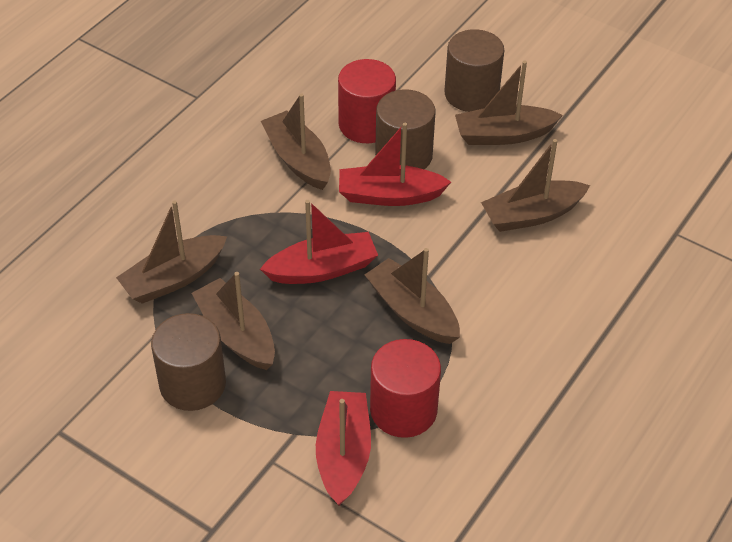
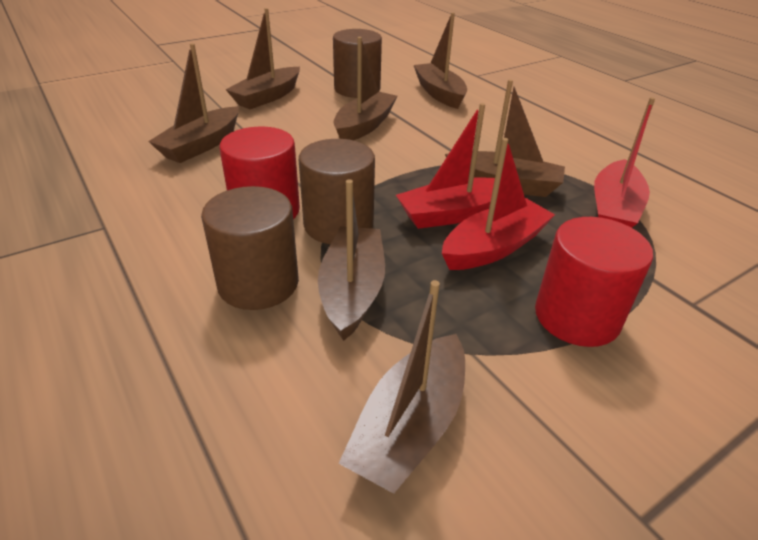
brown boat: 6 -> 7

